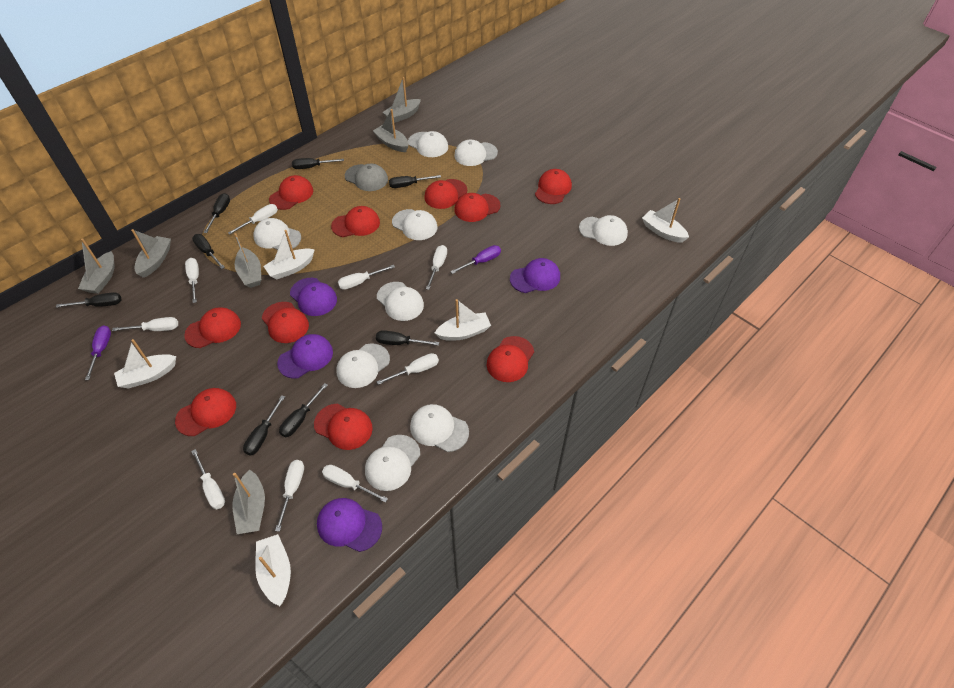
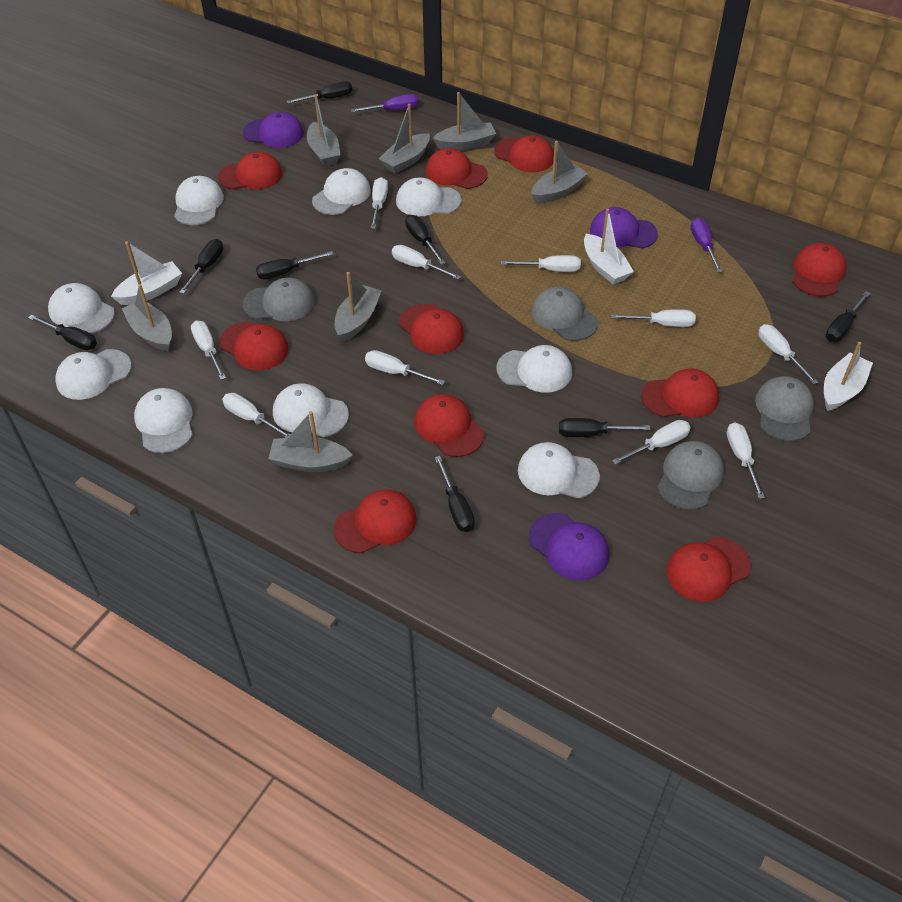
grey boat: 6 -> 7
grey cap: 1 -> 4
purple cap: 4 -> 3
white boat: 5 -> 3
white screwdriver: 9 -> 10

